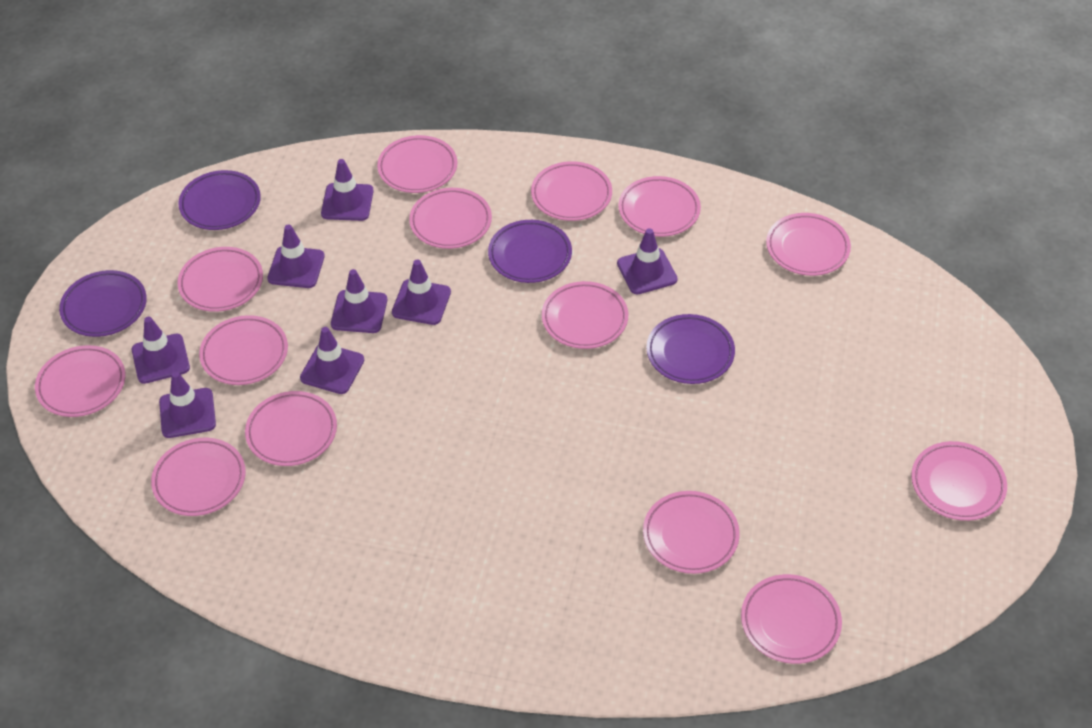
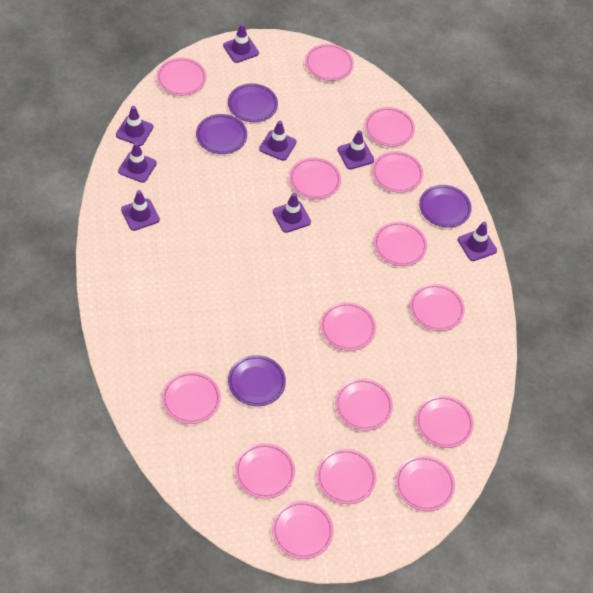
pink plate: 14 -> 15

